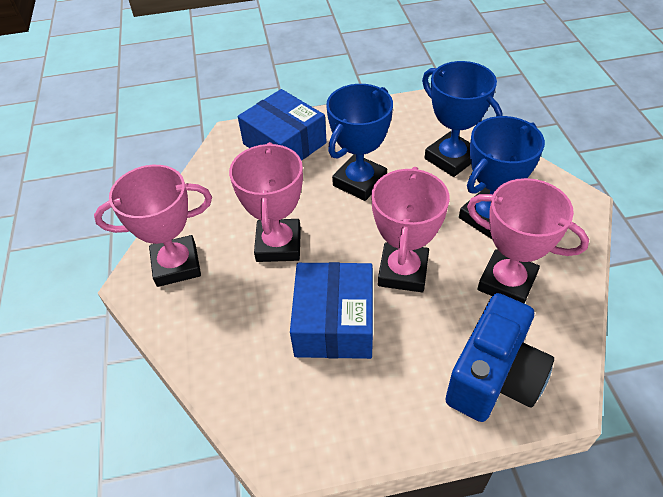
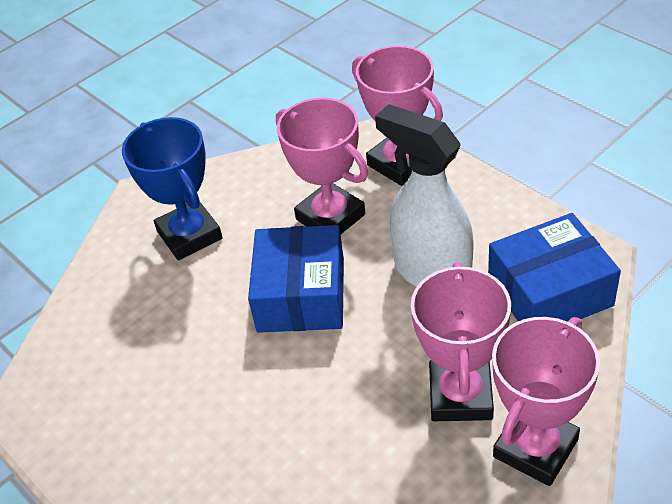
blue camera: 1 -> 0
blue trophy: 3 -> 1
white spray bottle: 0 -> 1

